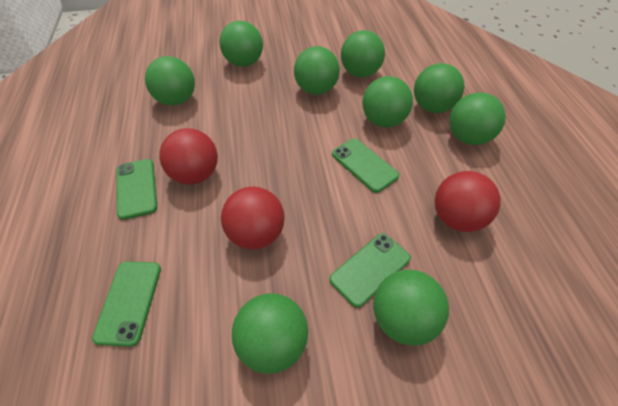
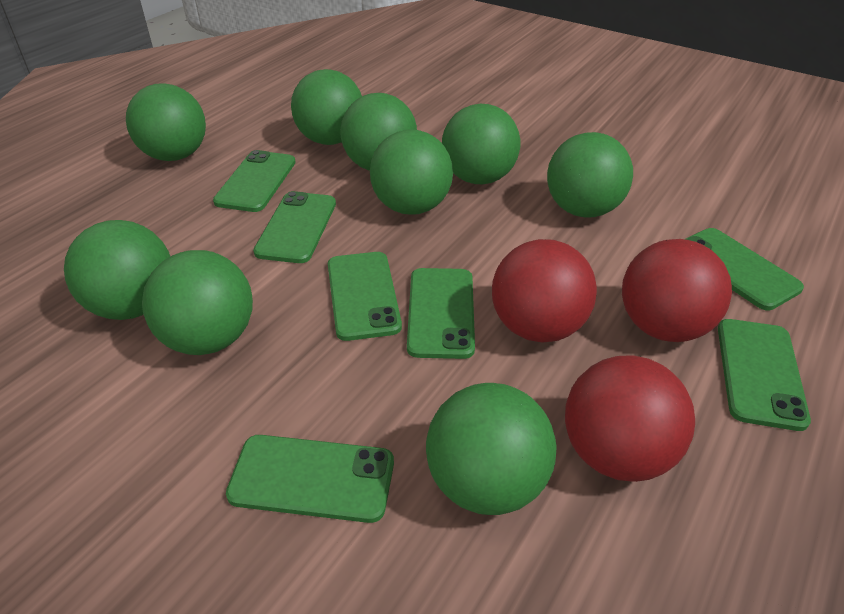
green phone: 4 -> 7

